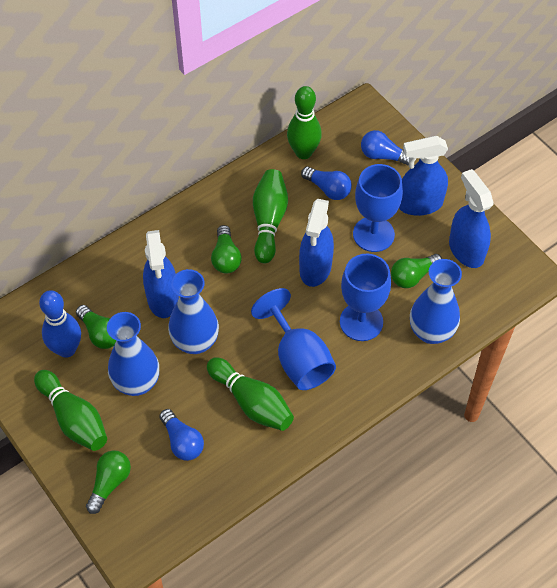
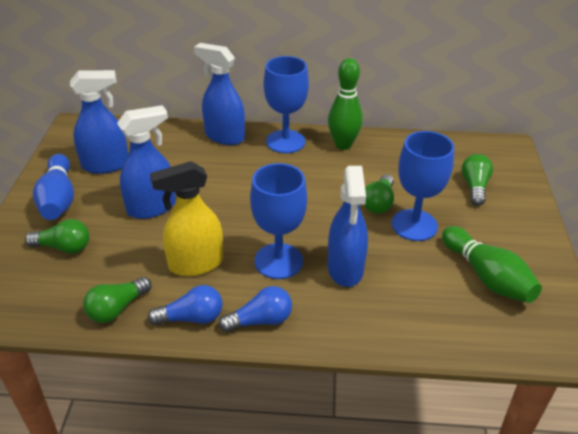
blue light bulb: 3 -> 2
blue vase: 3 -> 0
green bowling pin: 4 -> 2
yellow spray bottle: 0 -> 1

